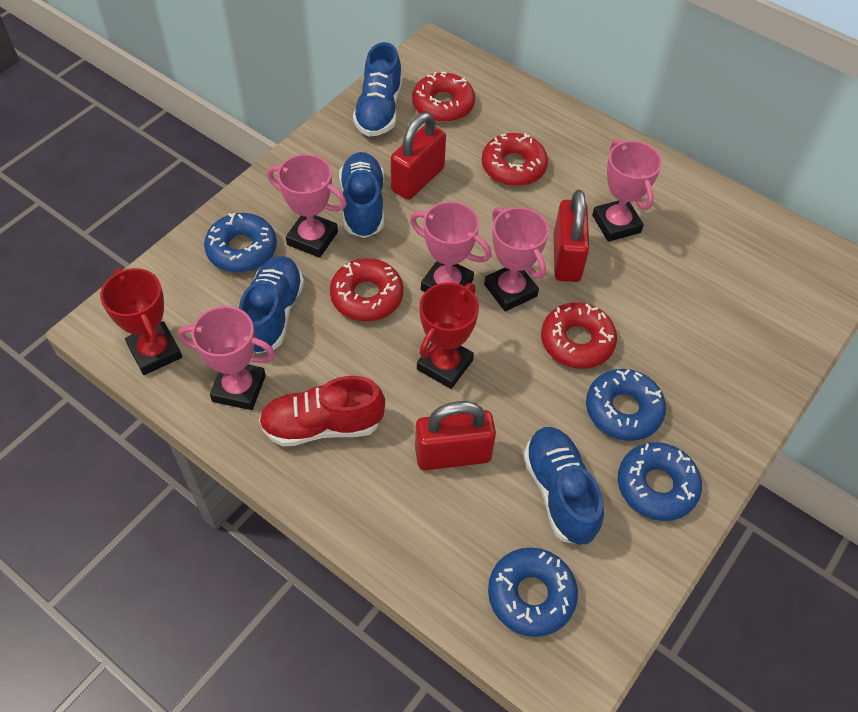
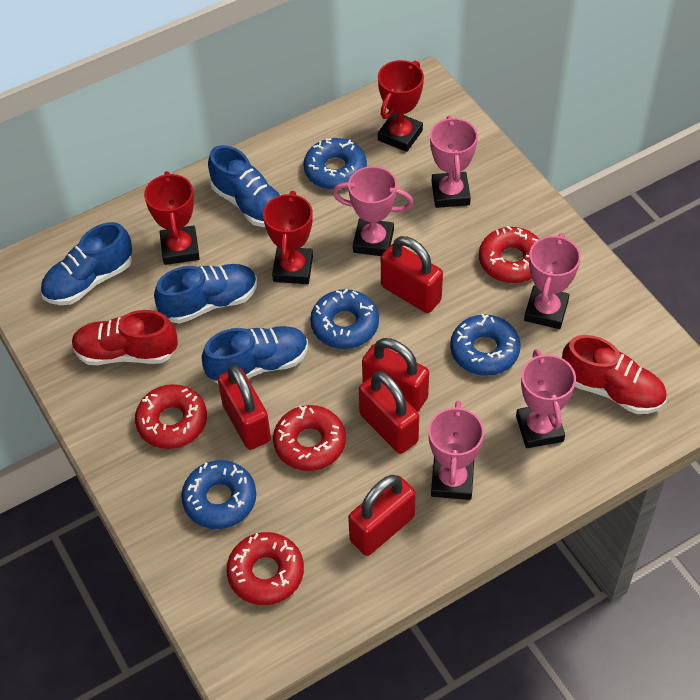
red padlock: 3 -> 5
red shoe: 1 -> 2
red trophy: 2 -> 3

